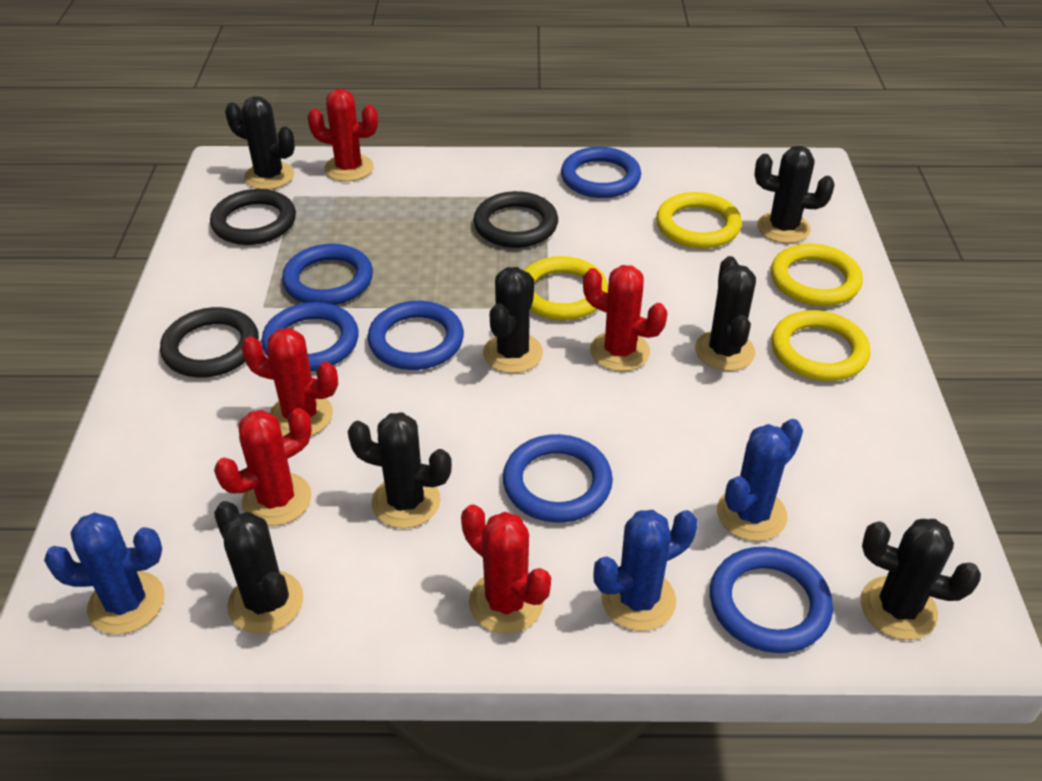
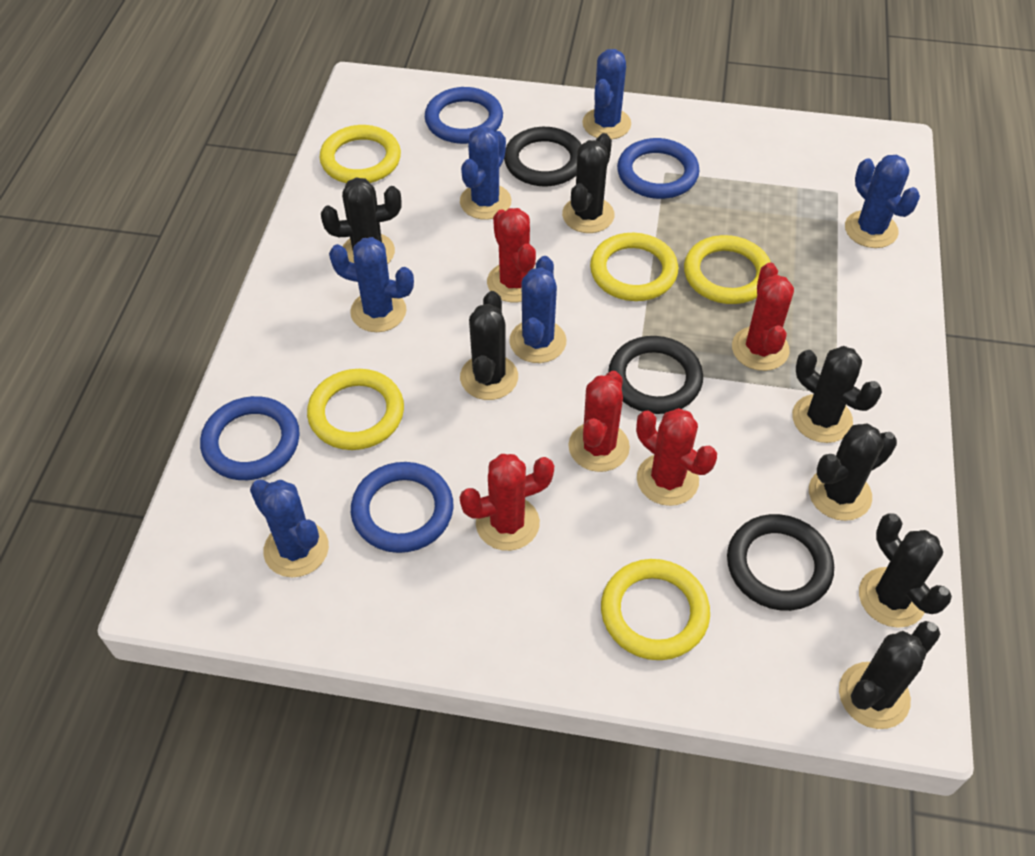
blue cactus: 3 -> 6
blue ring: 6 -> 4
yellow ring: 4 -> 5

